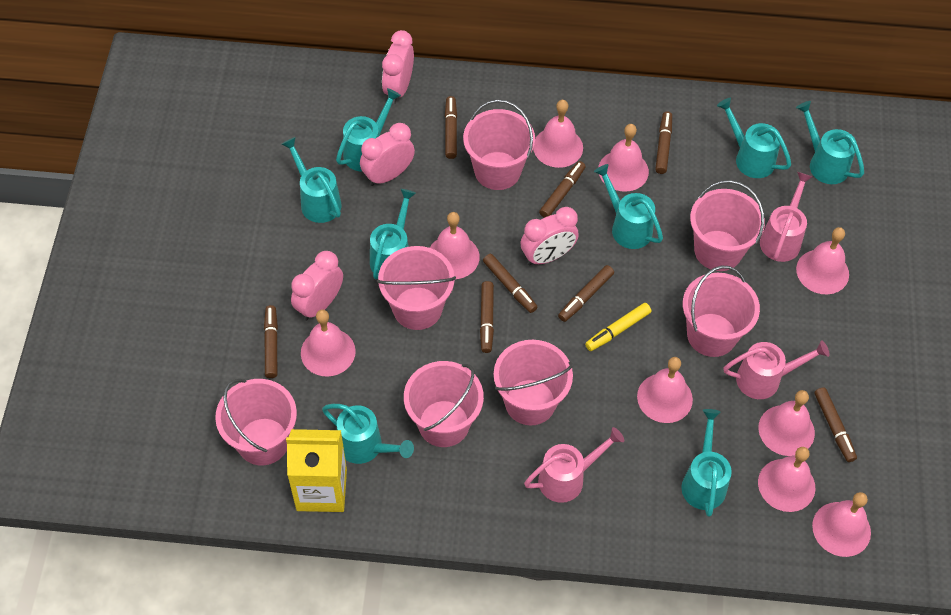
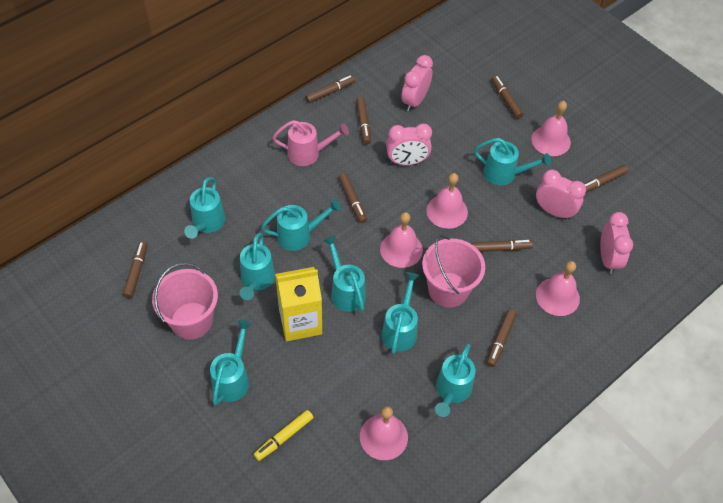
pink bell: 9 -> 5
pink bucket: 7 -> 2
pink watering can: 3 -> 1

